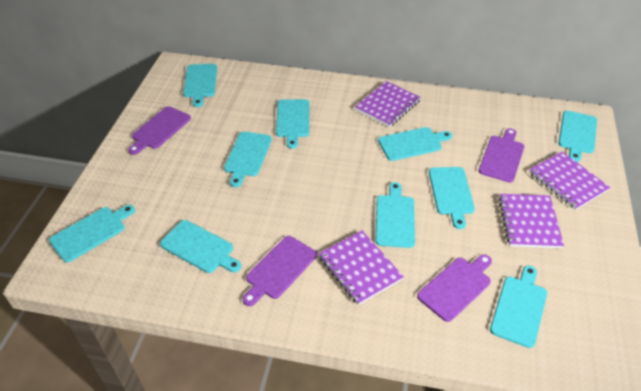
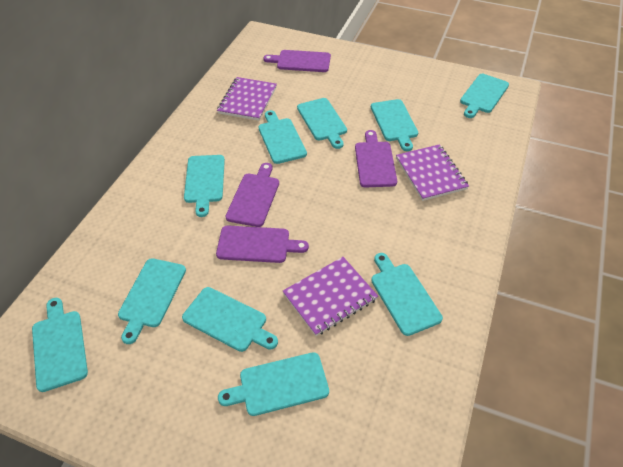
purple notebook: 4 -> 3

